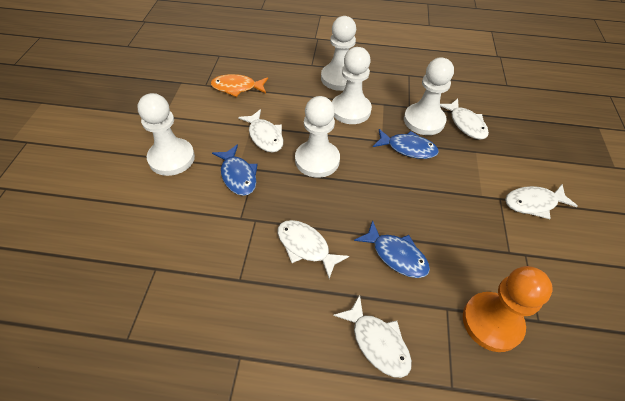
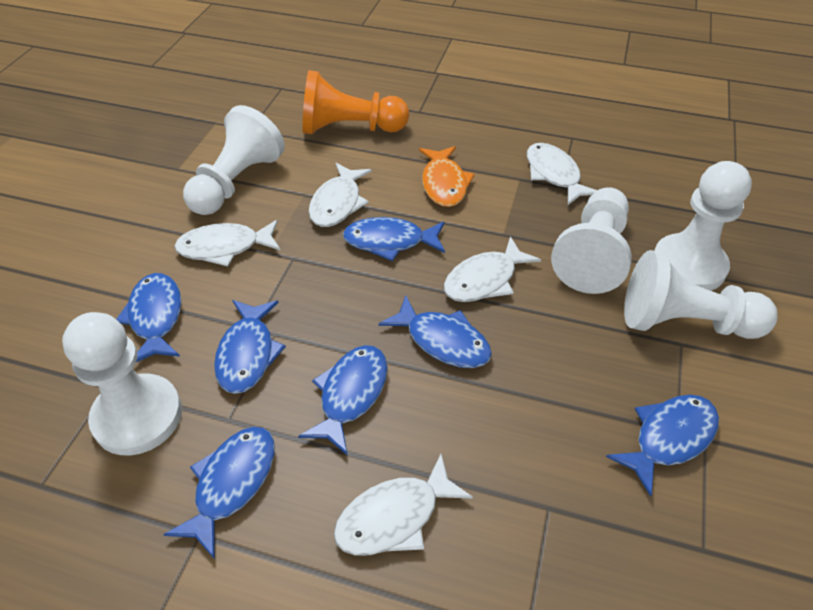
blue fish: 3 -> 7

